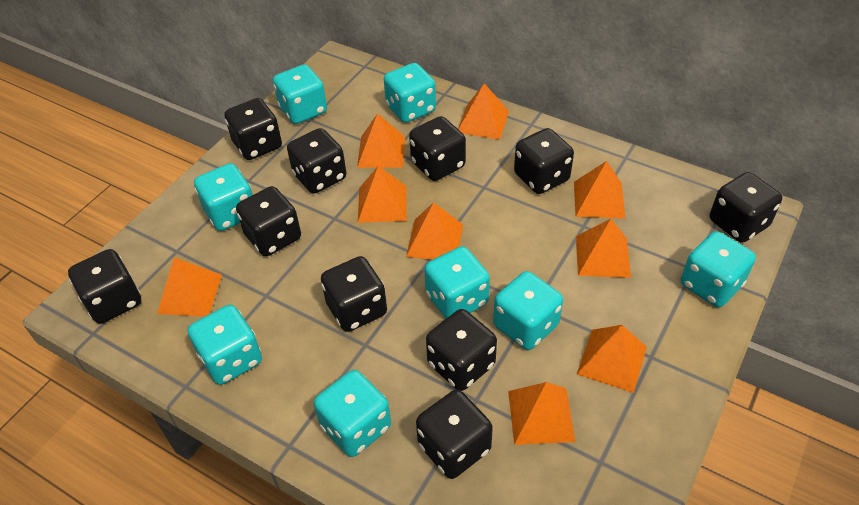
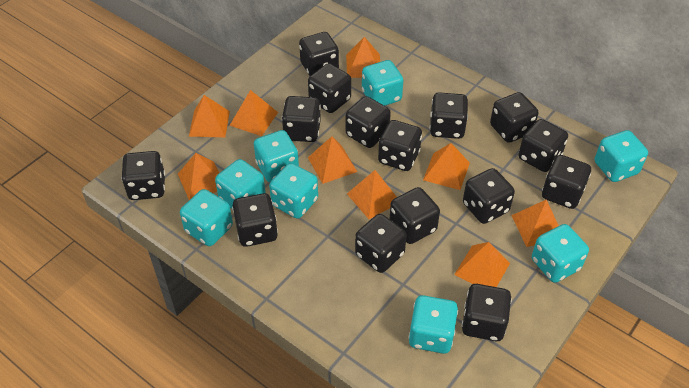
black dice: 10 -> 15

